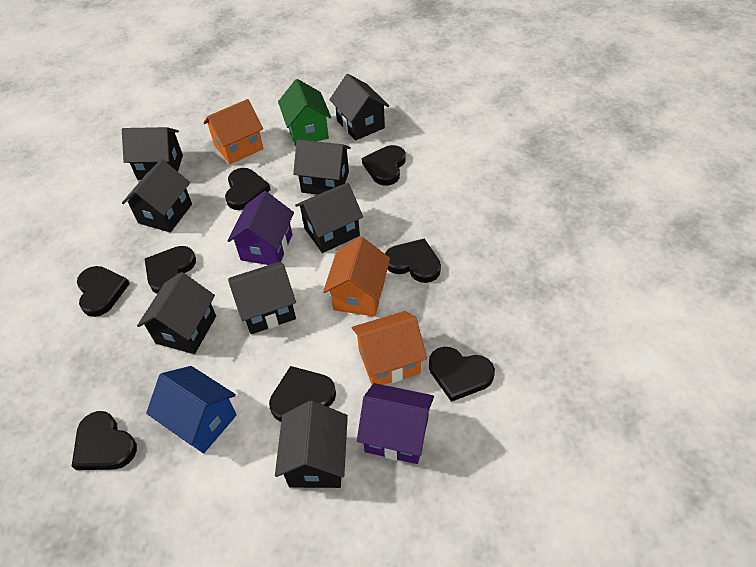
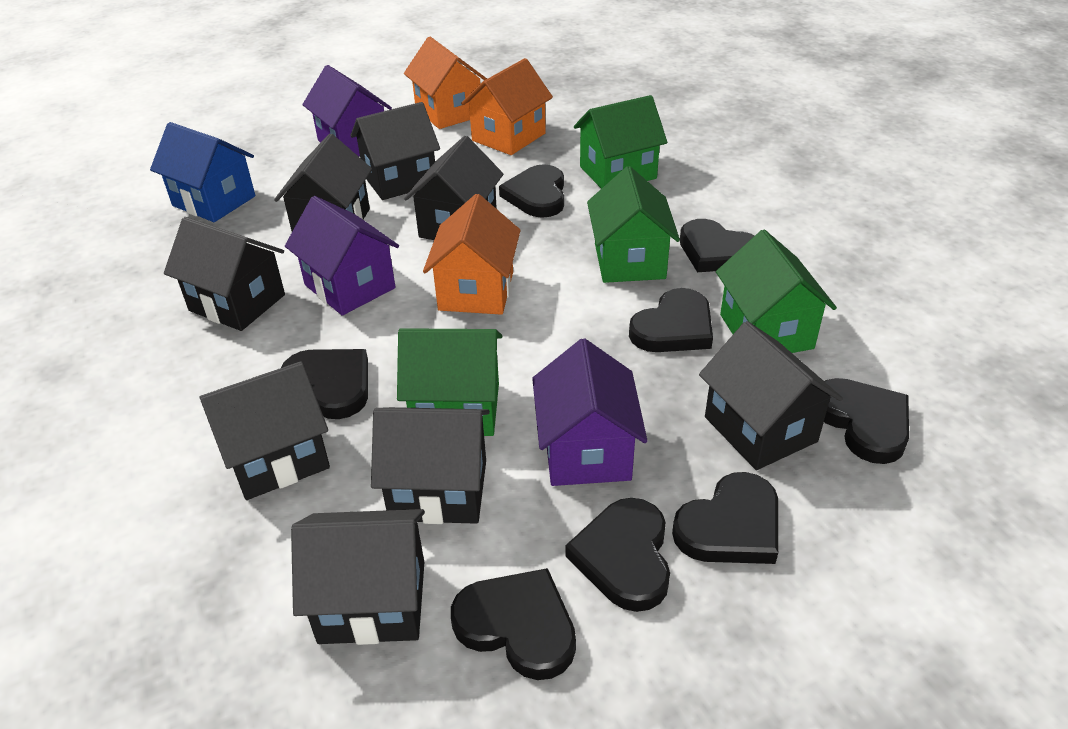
green house: 1 -> 4
purple house: 2 -> 3

